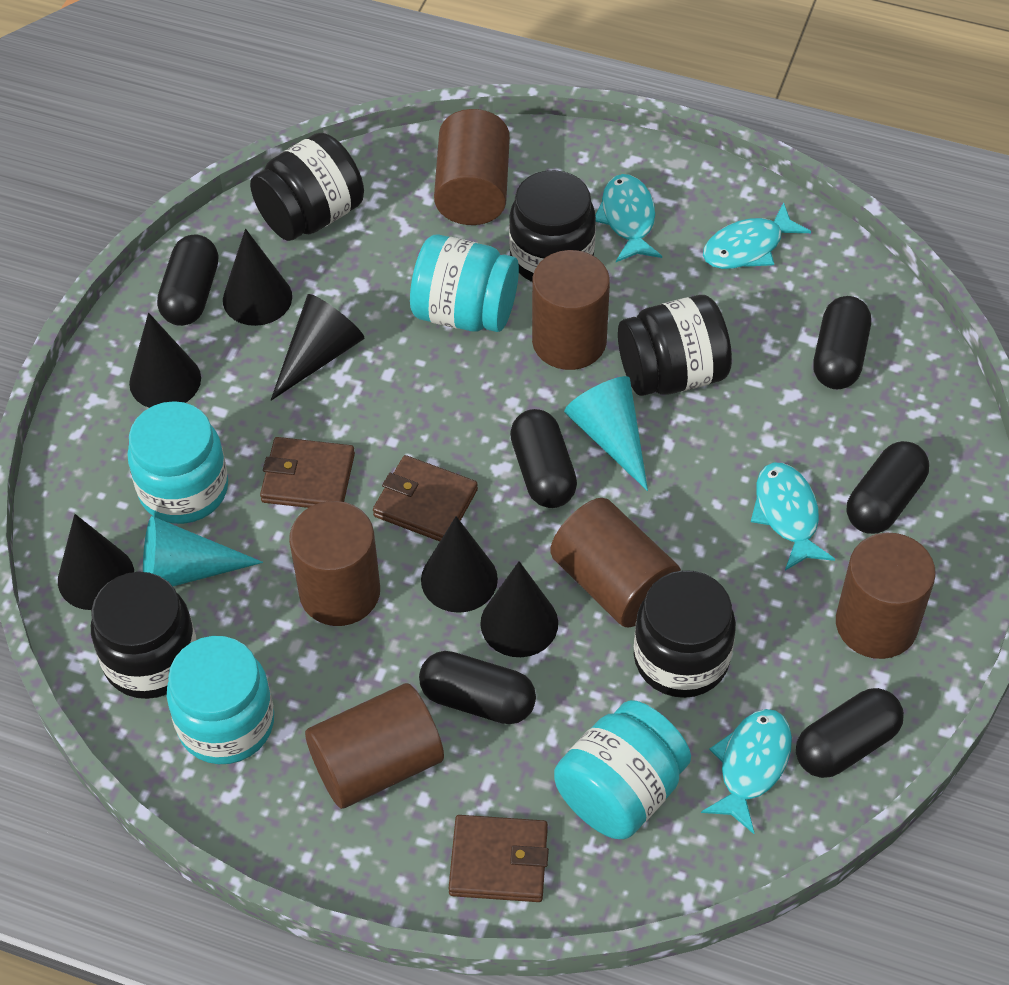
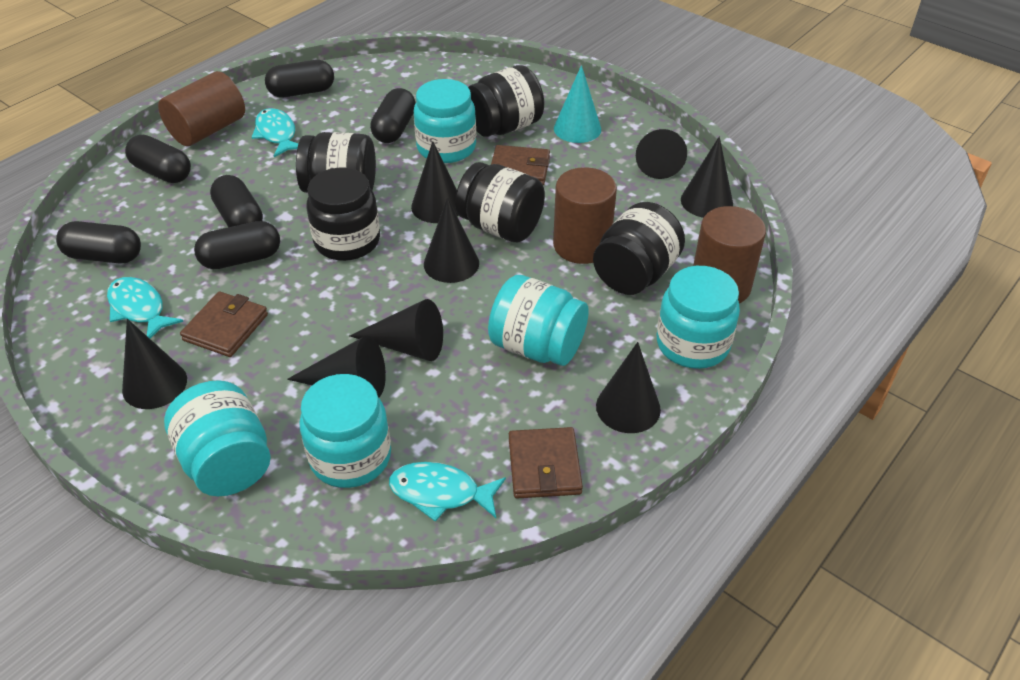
black cone: 6 -> 8
brown cylinder: 6 -> 3
turquoise cone: 2 -> 1
turquoise fish: 4 -> 3
turquoise jar: 4 -> 5

